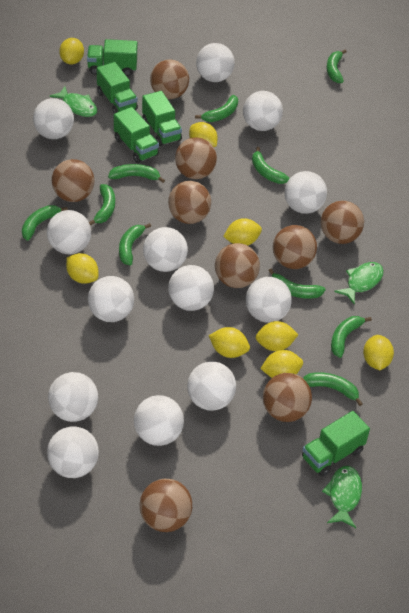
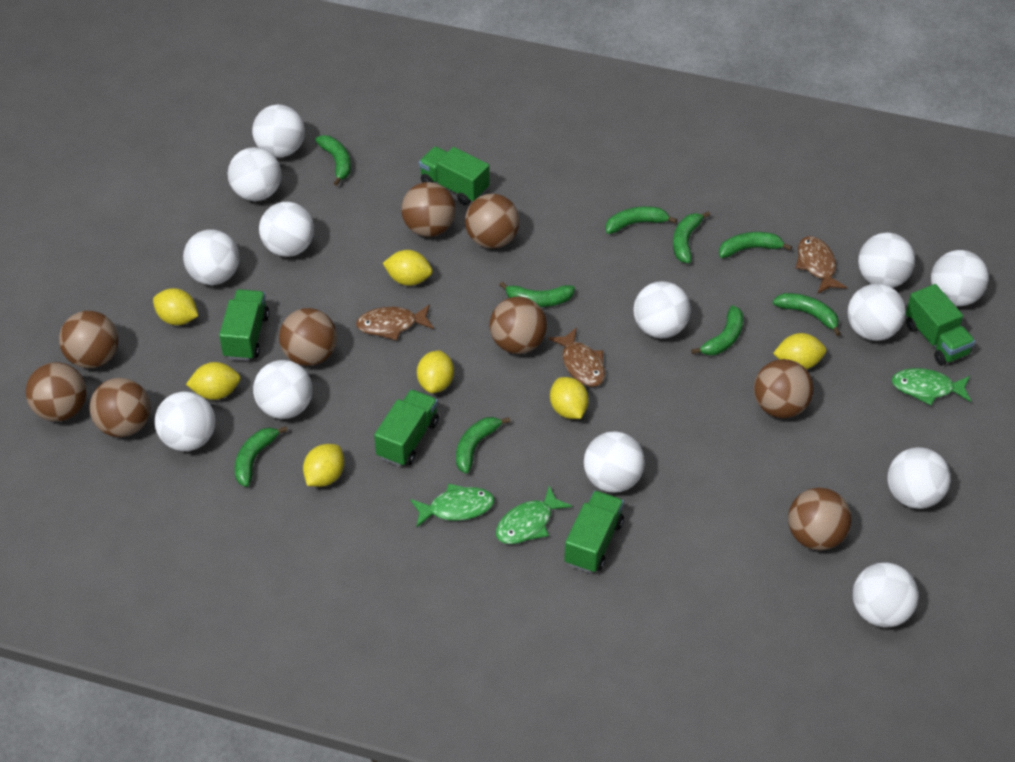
brown fish: 0 -> 3
green banana: 10 -> 9
yellow lemon: 8 -> 7

